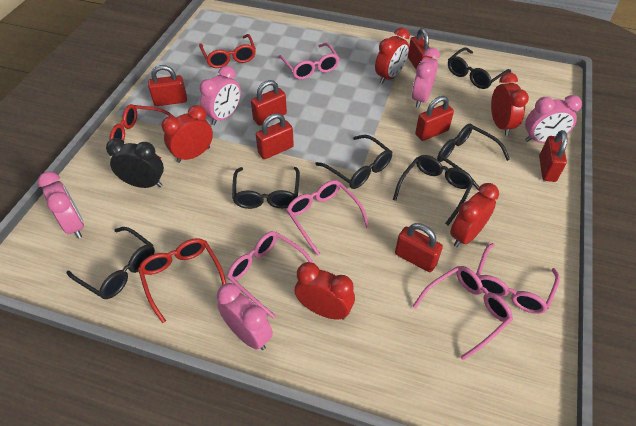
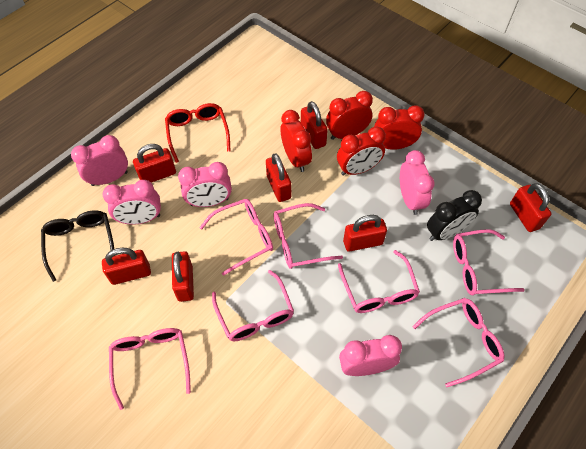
black glasses: 6 -> 1
pink glasses: 5 -> 7
red clock: 5 -> 4
red glasses: 3 -> 1

